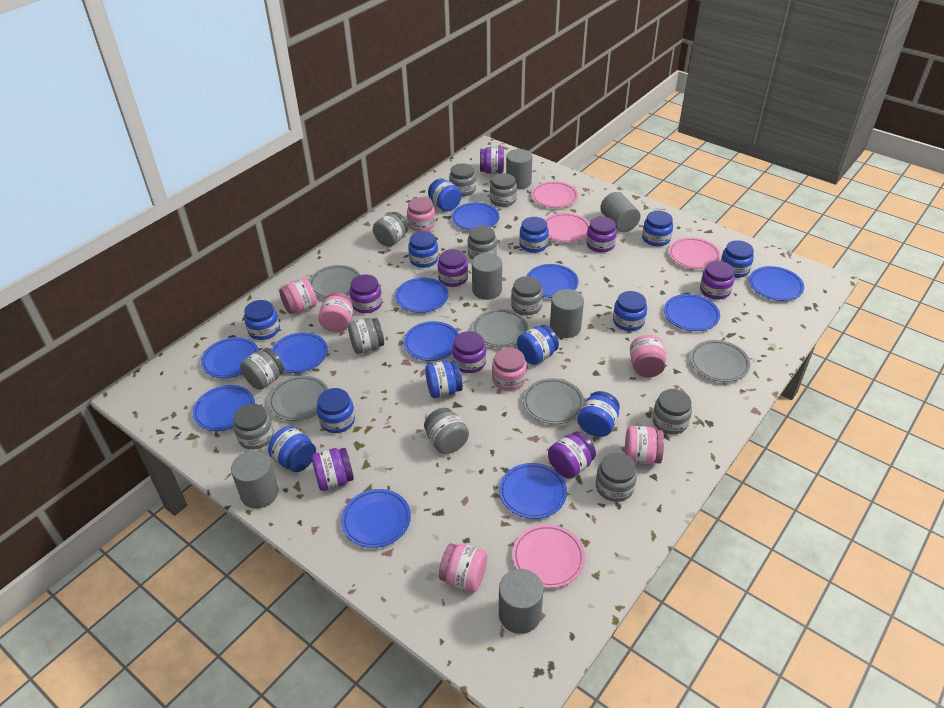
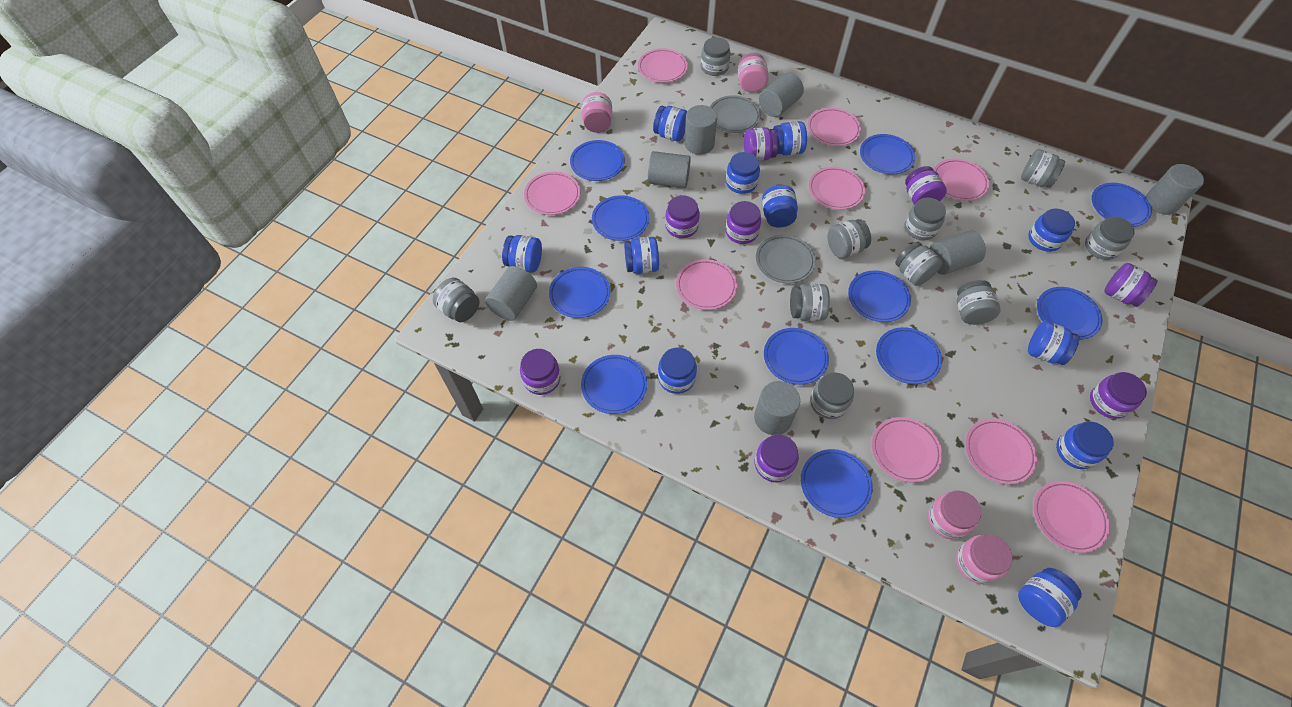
blue jar: 12 -> 11
grey cylinder: 6 -> 7
grey jar: 11 -> 10
grey plate: 5 -> 2
pink jar: 7 -> 4
pink plate: 4 -> 9

